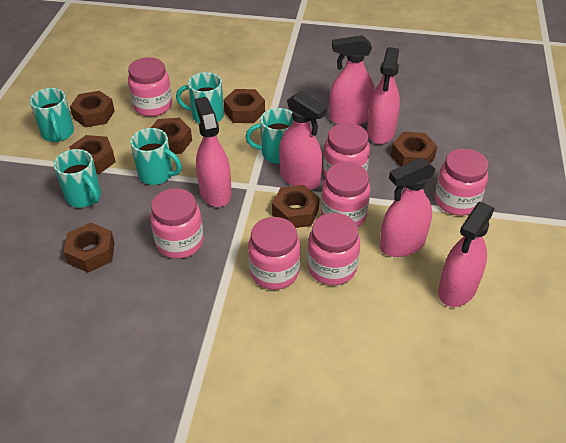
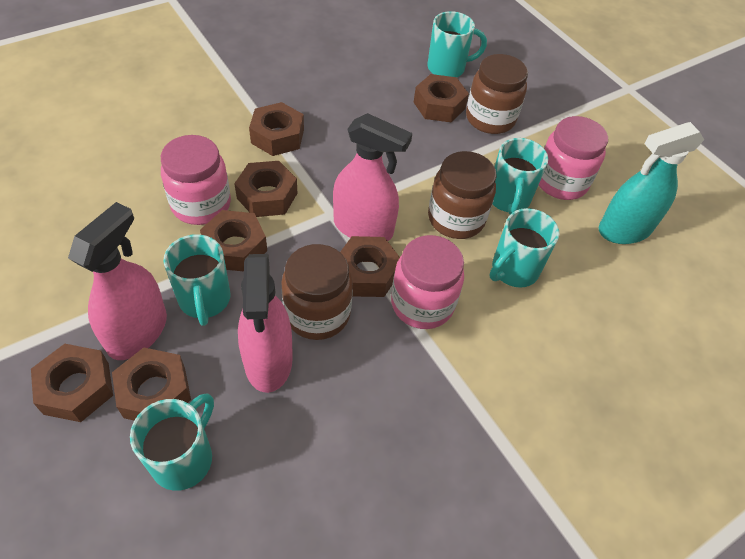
brown jar: 0 -> 3
pink jar: 7 -> 3
pink spray bottle: 6 -> 3
turquoise spray bottle: 0 -> 1

